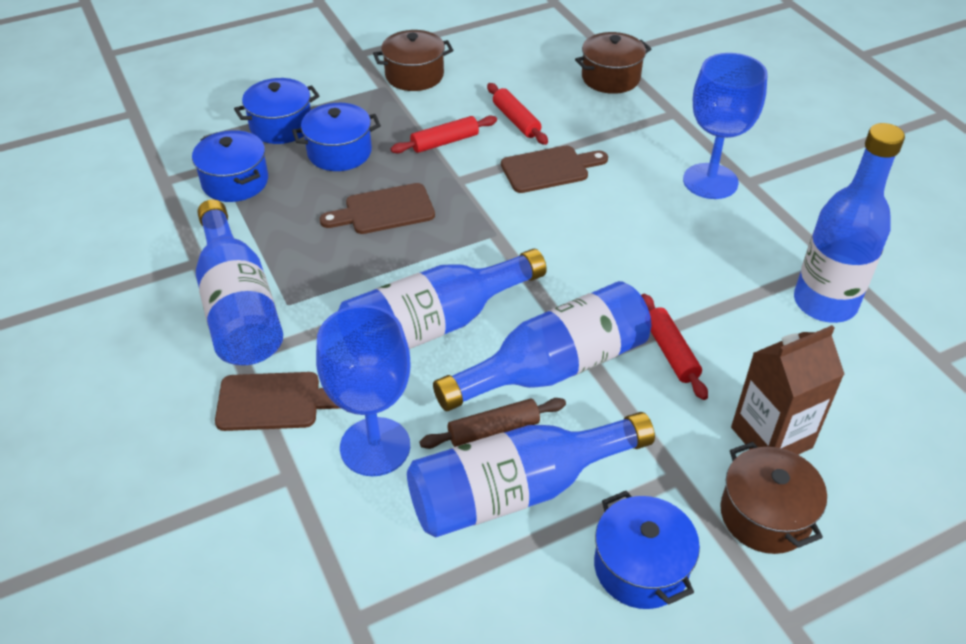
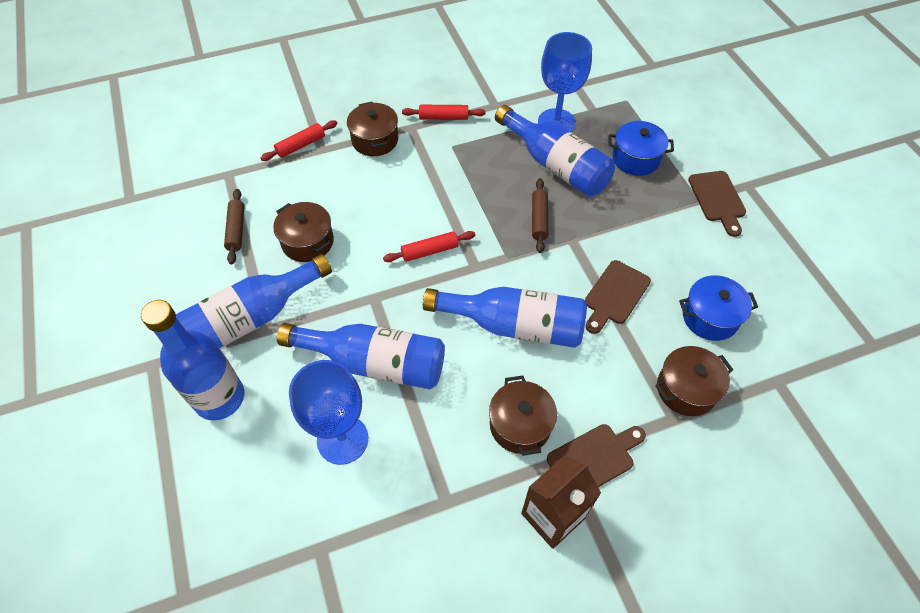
blue pot: 4 -> 2
brown pot: 3 -> 4
brown rolling pin: 1 -> 2

